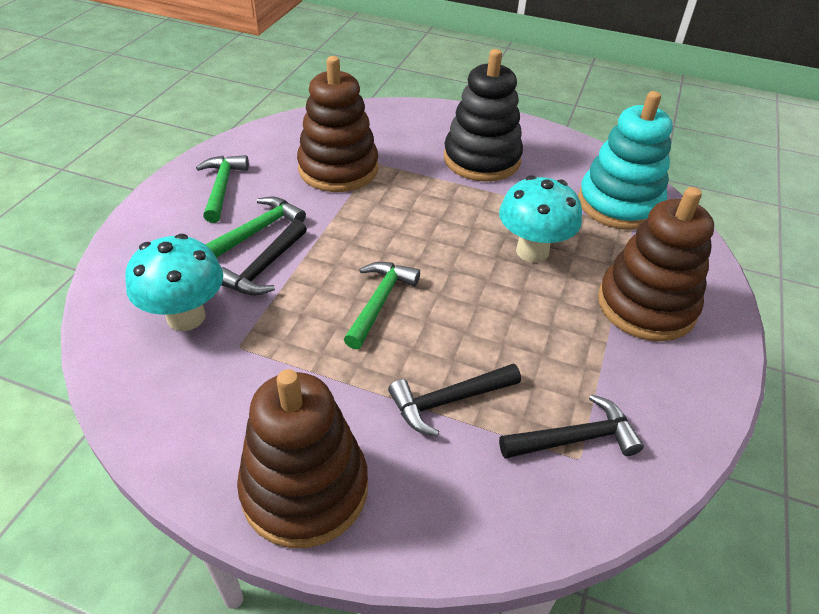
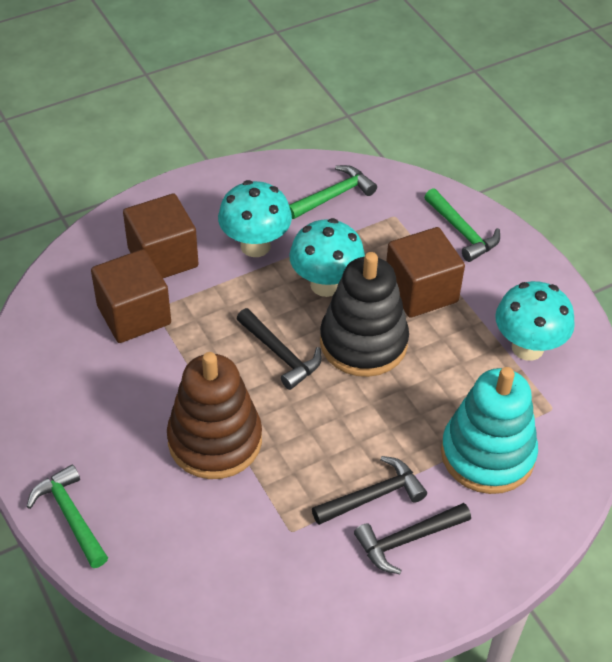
brown cube: 0 -> 3
brown stacking toy: 3 -> 1
turquoise mushroom: 2 -> 3

